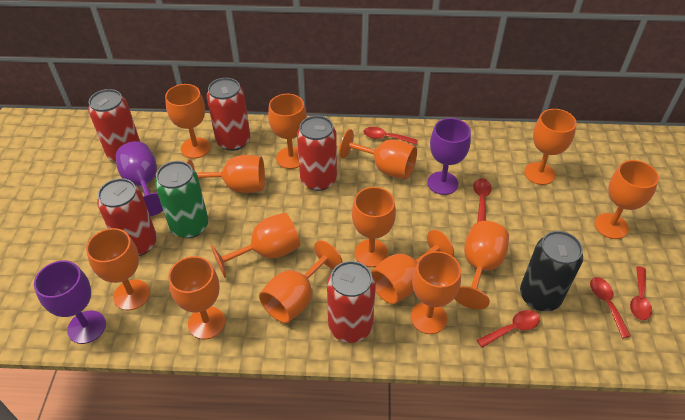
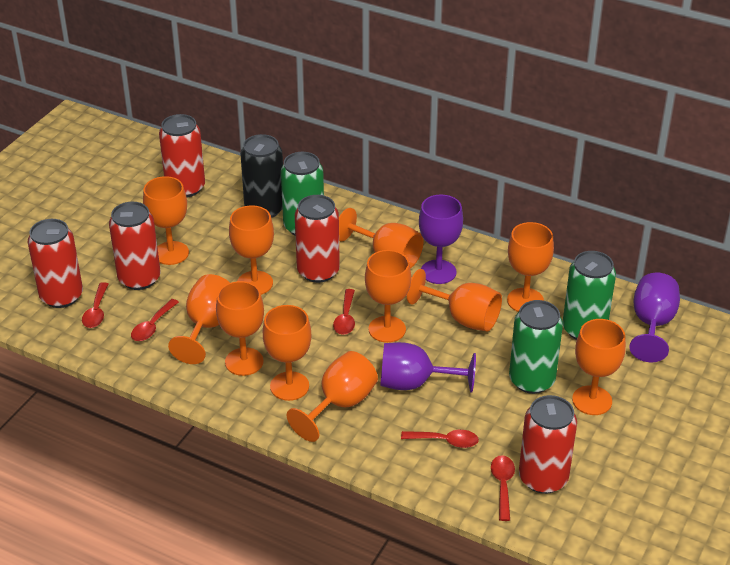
green can: 1 -> 3
orange goblet: 14 -> 11

